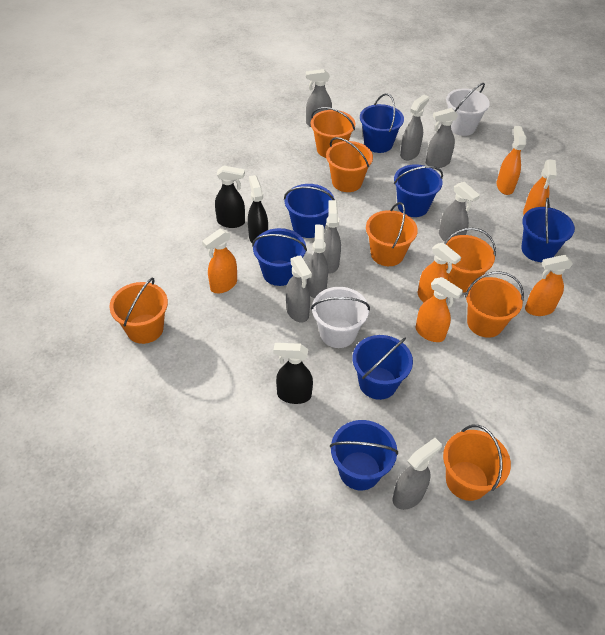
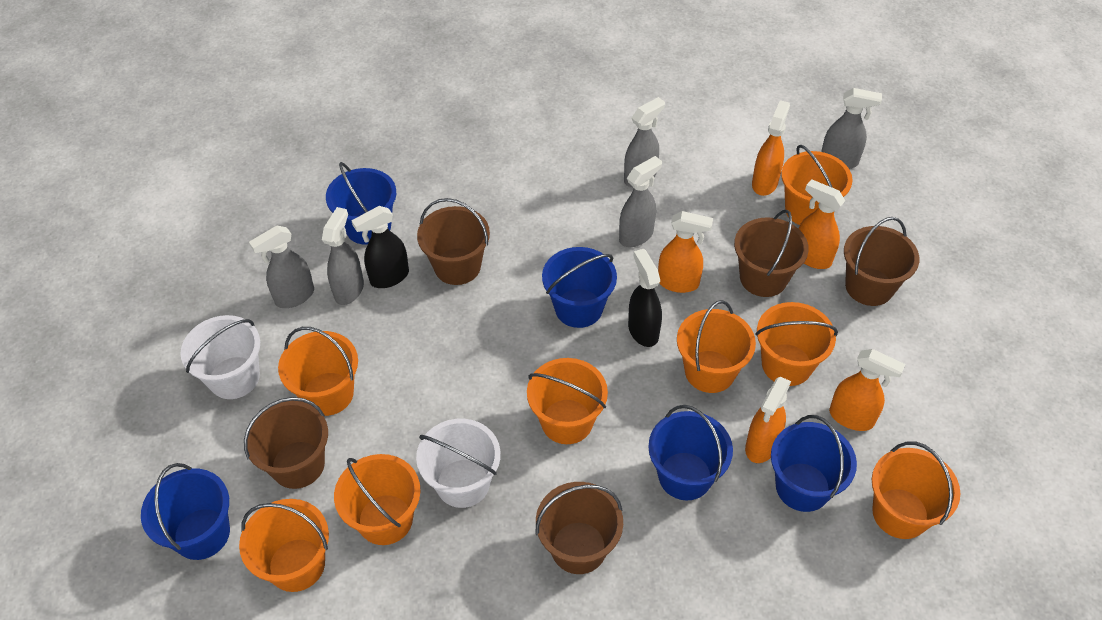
black spray bottle: 3 -> 2
blue bucket: 7 -> 5
brown bucket: 0 -> 5
grey spray bottle: 8 -> 5
orange bucket: 7 -> 8
orange spray bottle: 6 -> 5

